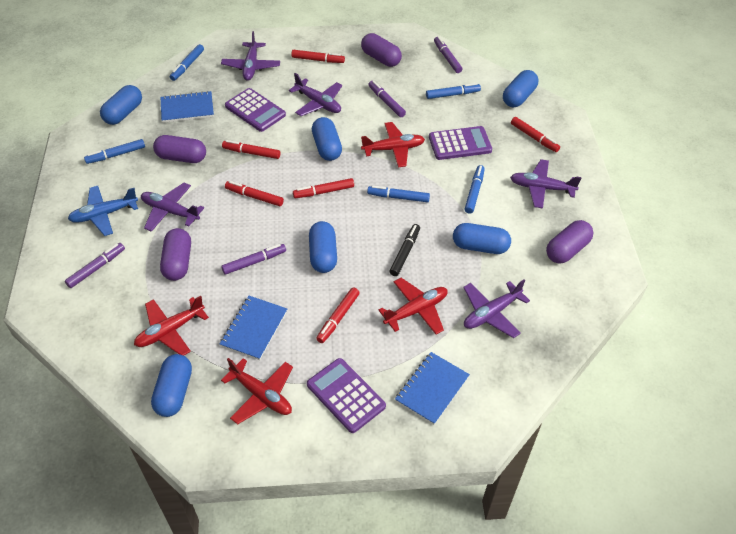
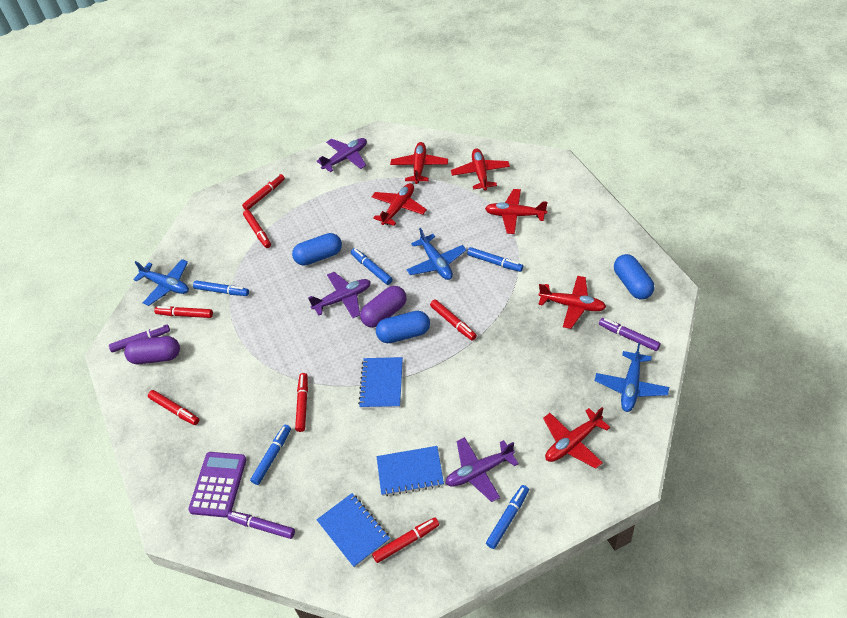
black marker: 1 -> 0
blue capsule: 6 -> 3
blue plane: 1 -> 3
purple calculator: 3 -> 1
purple capsule: 4 -> 2
purple marker: 4 -> 3
purple plane: 5 -> 3
red marker: 6 -> 7
red plane: 4 -> 6

